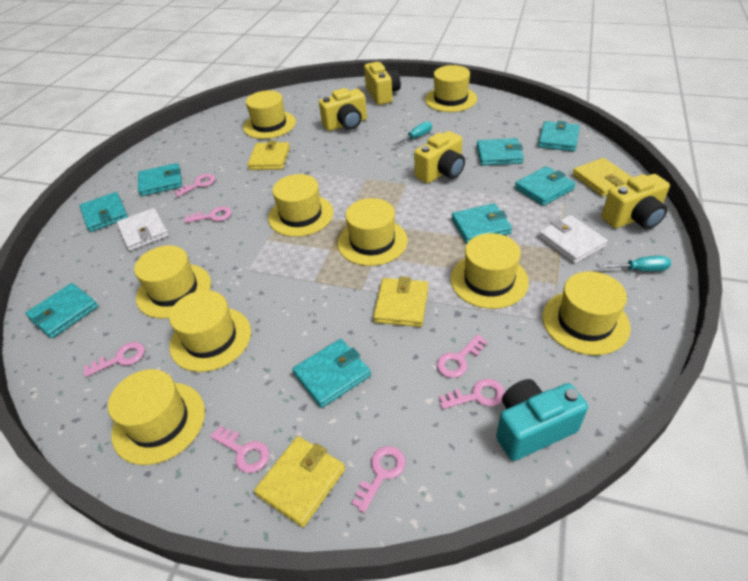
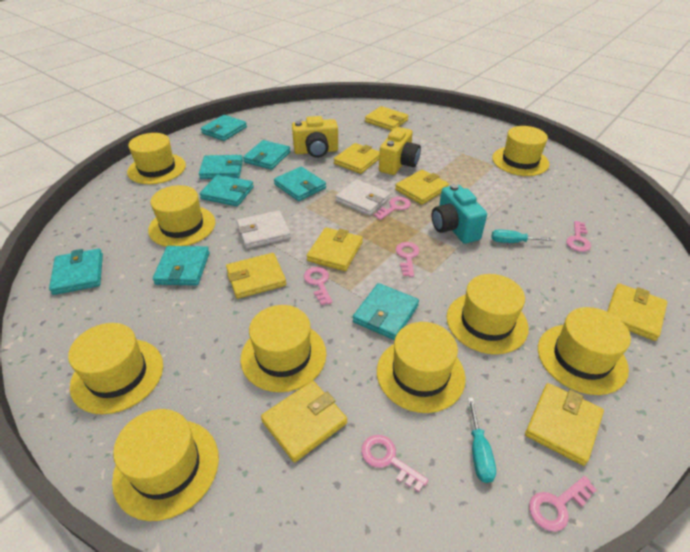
pink key: 7 -> 6
yellow camera: 4 -> 2
yellow wallet: 4 -> 8

